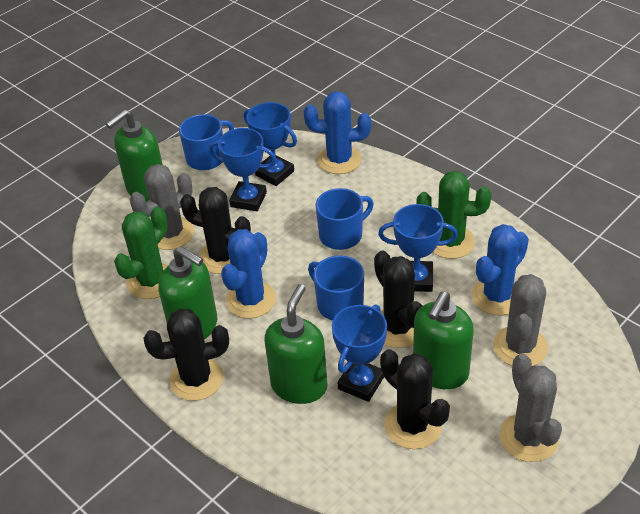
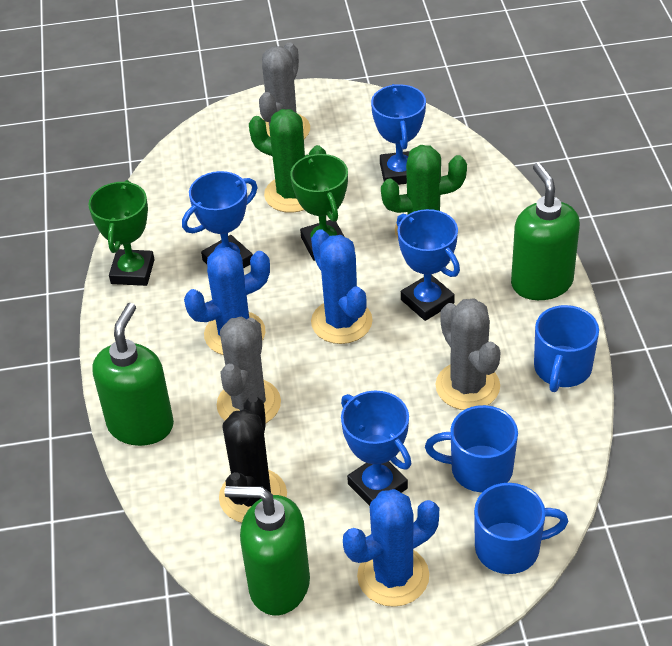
black cactus: 4 -> 1
green soap dispenser: 4 -> 3
green trophy: 0 -> 2

